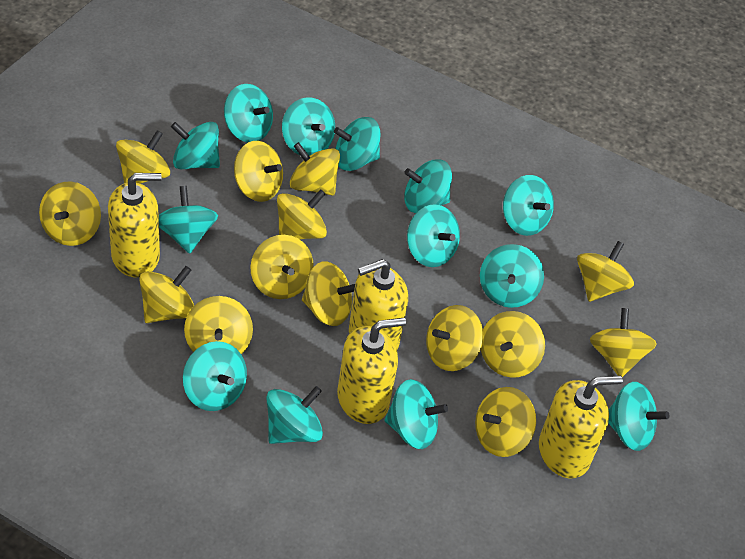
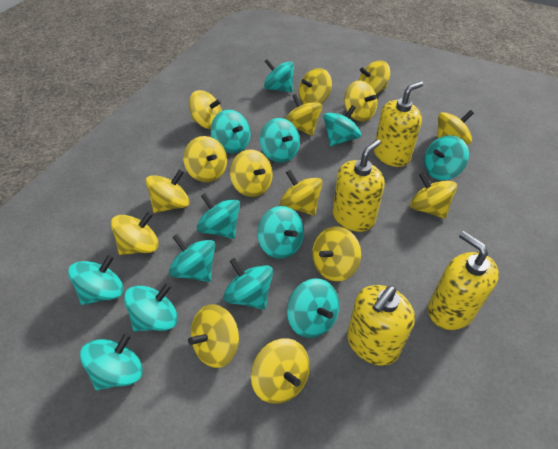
yellow spinning top: 14 -> 15

